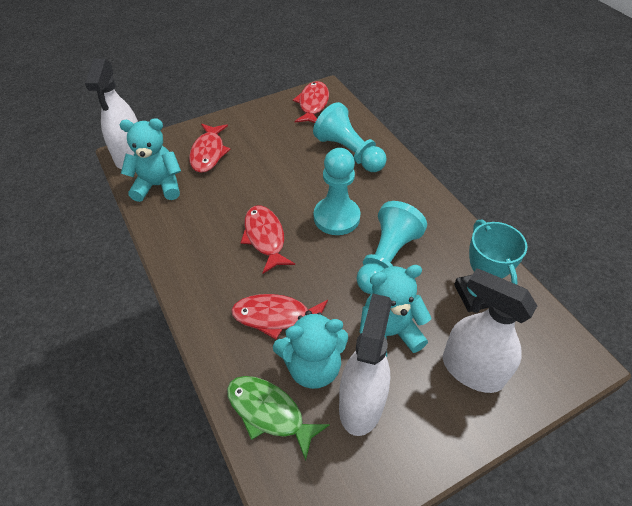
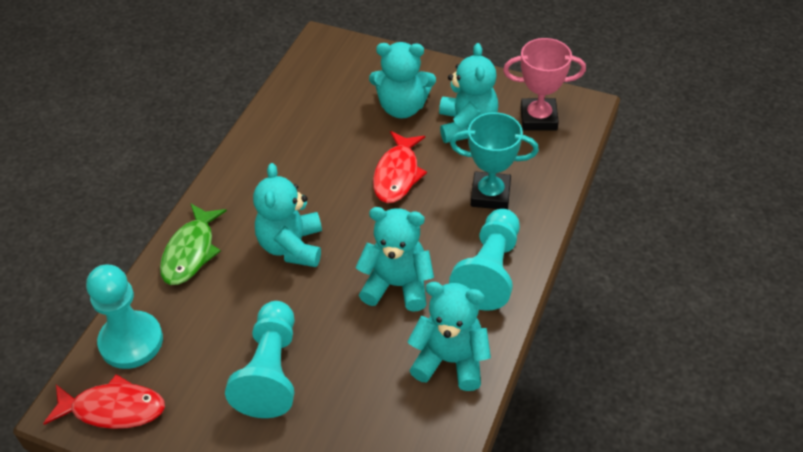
pink trophy: 0 -> 1
red fish: 4 -> 2
turquoise teddy bear: 3 -> 5
white spray bottle: 3 -> 0

